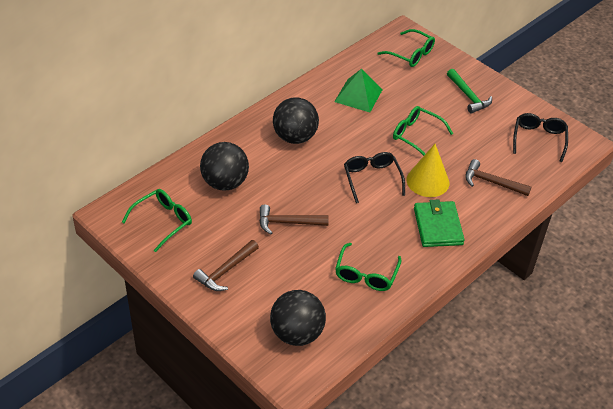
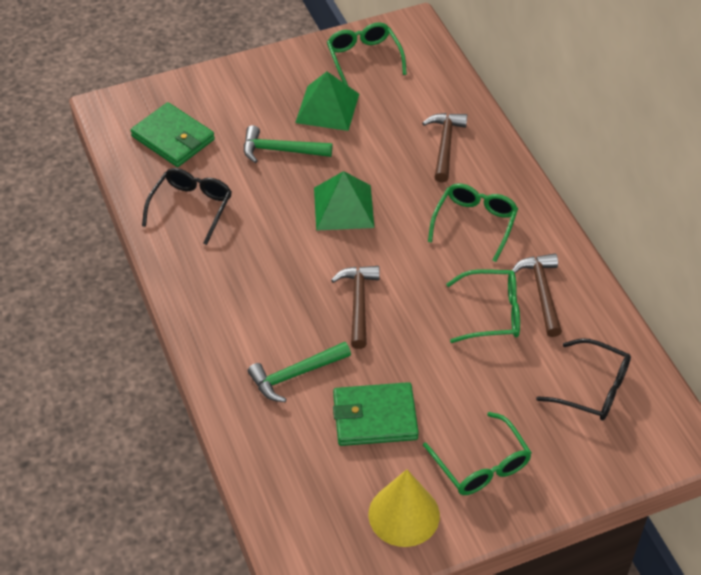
black ball: 3 -> 0
green hammer: 1 -> 2
green pyramid: 1 -> 2
green wallet: 1 -> 2

